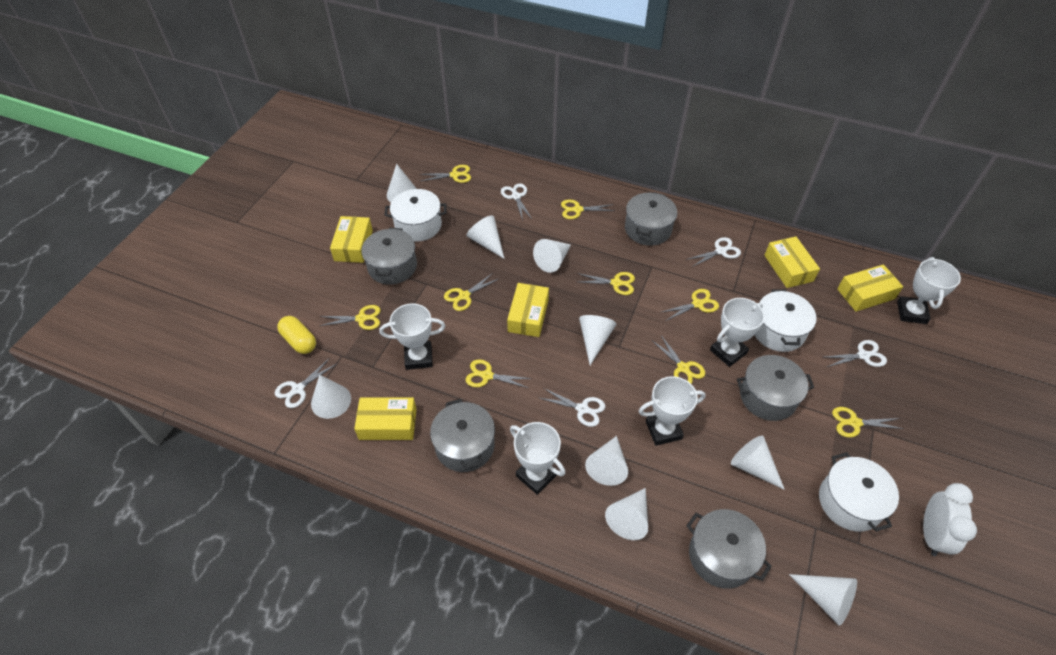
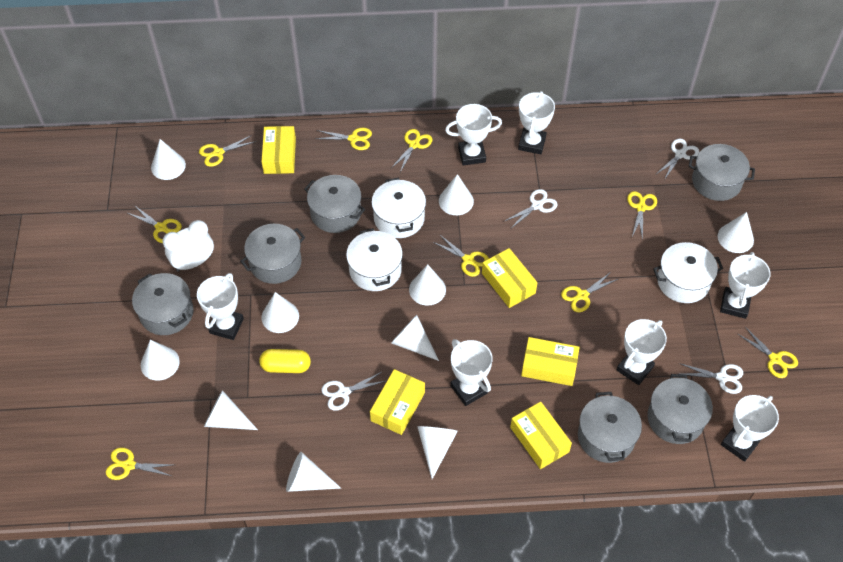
grey pot: 5 -> 6
white cone: 9 -> 10
white scissors: 5 -> 4
white trophy: 5 -> 7

